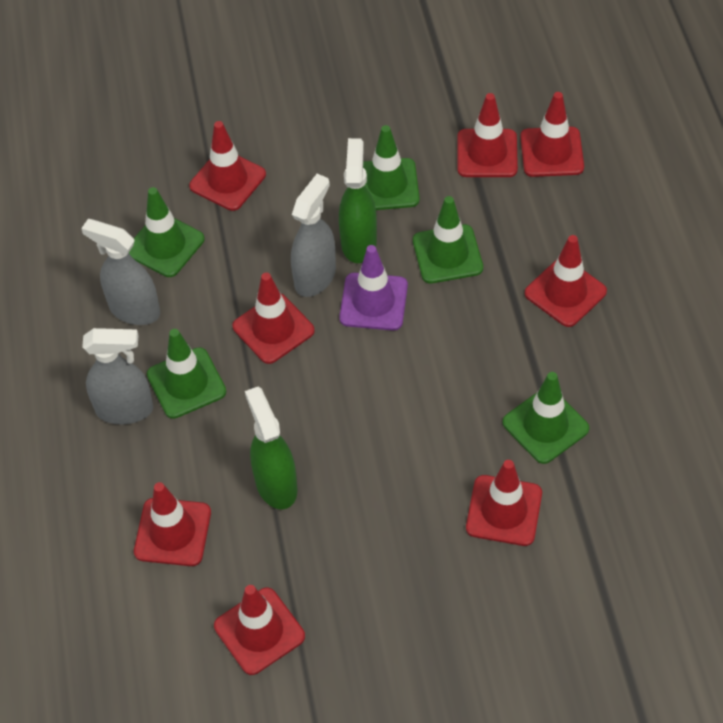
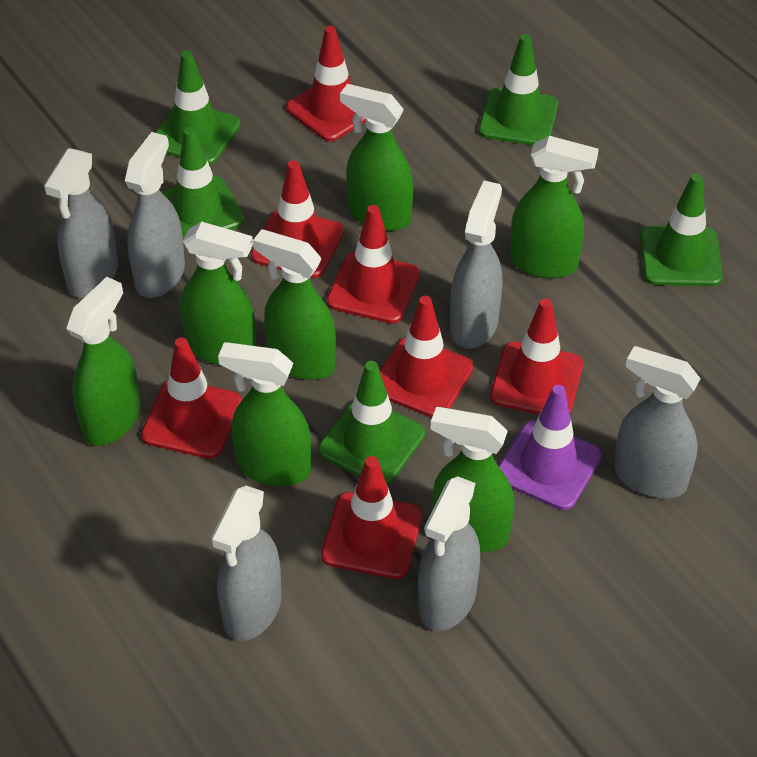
green spray bottle: 2 -> 7
grey spray bottle: 3 -> 6
red traffic cone: 8 -> 7

